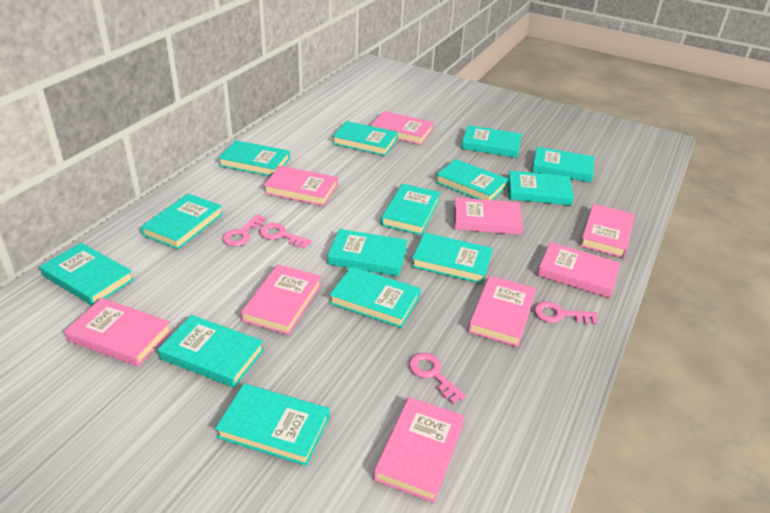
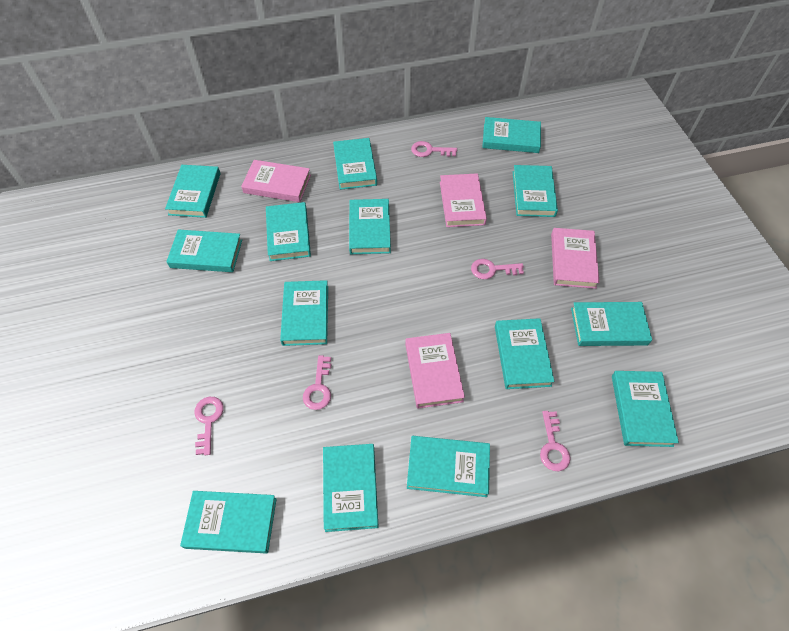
pink book: 9 -> 4
pink key: 4 -> 5

